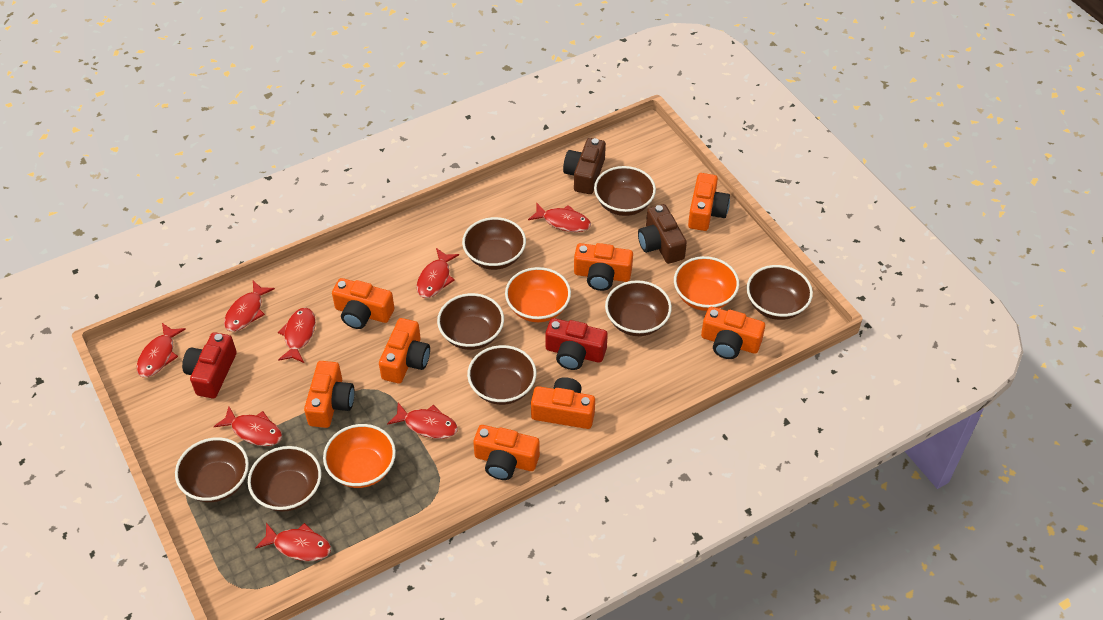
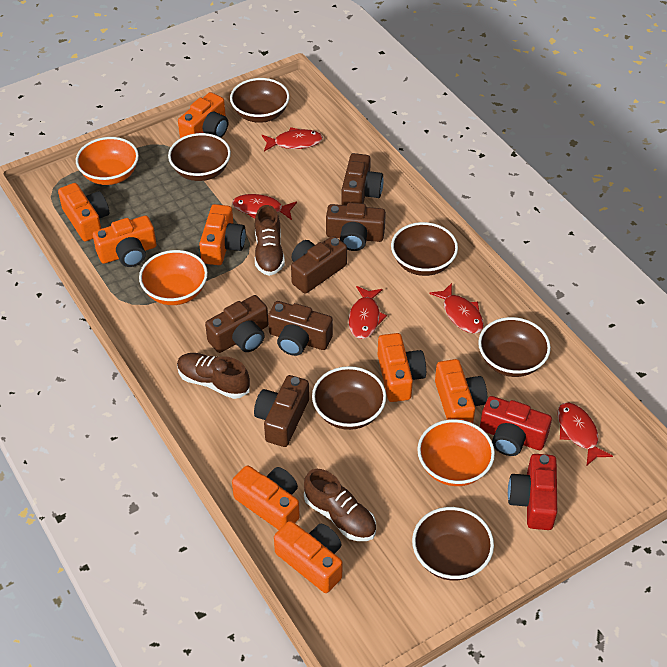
brown bowl: 8 -> 6
brown camera: 2 -> 6
brown shoe: 0 -> 3
red fish: 8 -> 5

